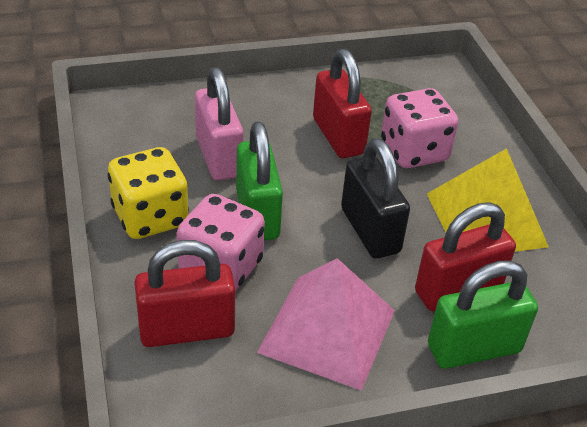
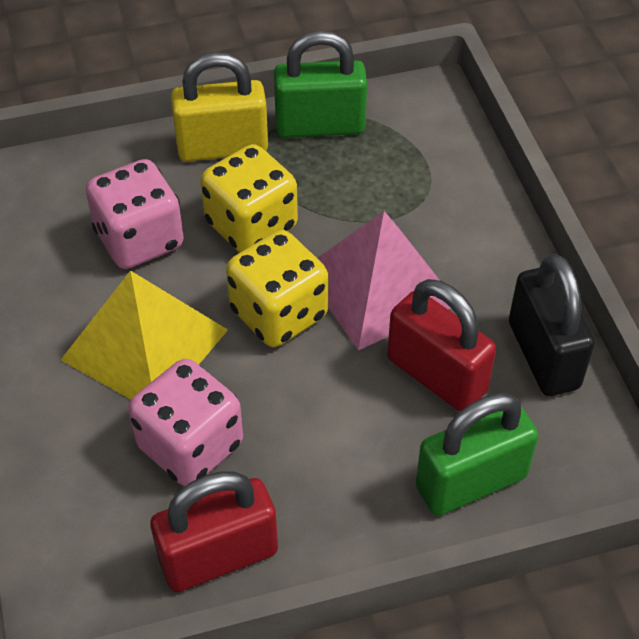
pink padlock: 1 -> 0
red padlock: 3 -> 2
yellow dice: 1 -> 2
yellow padlock: 0 -> 1

